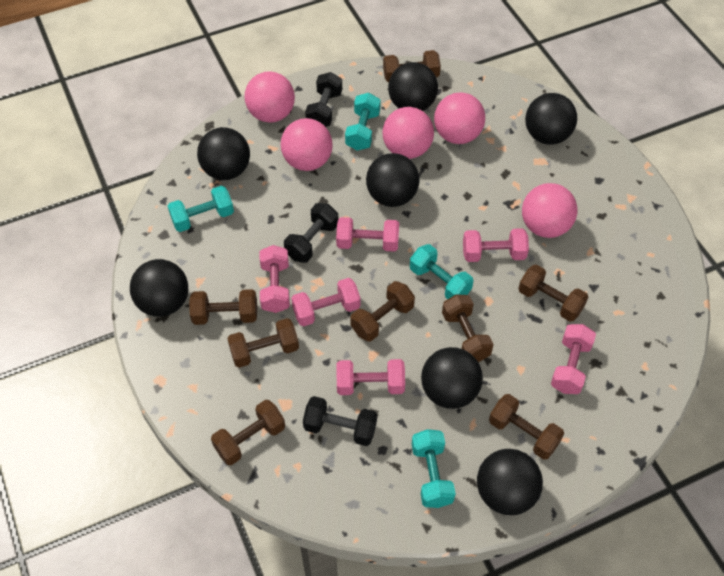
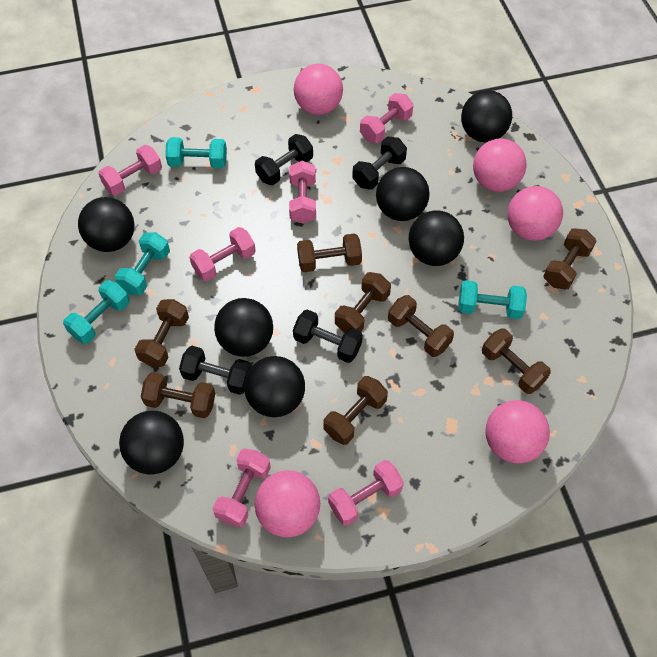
black dumbbell: 3 -> 4

